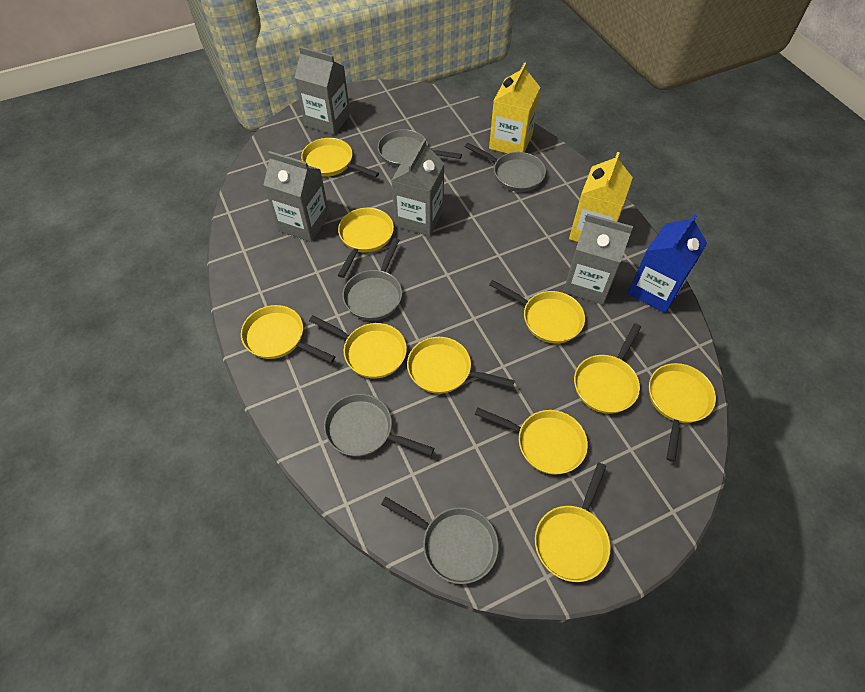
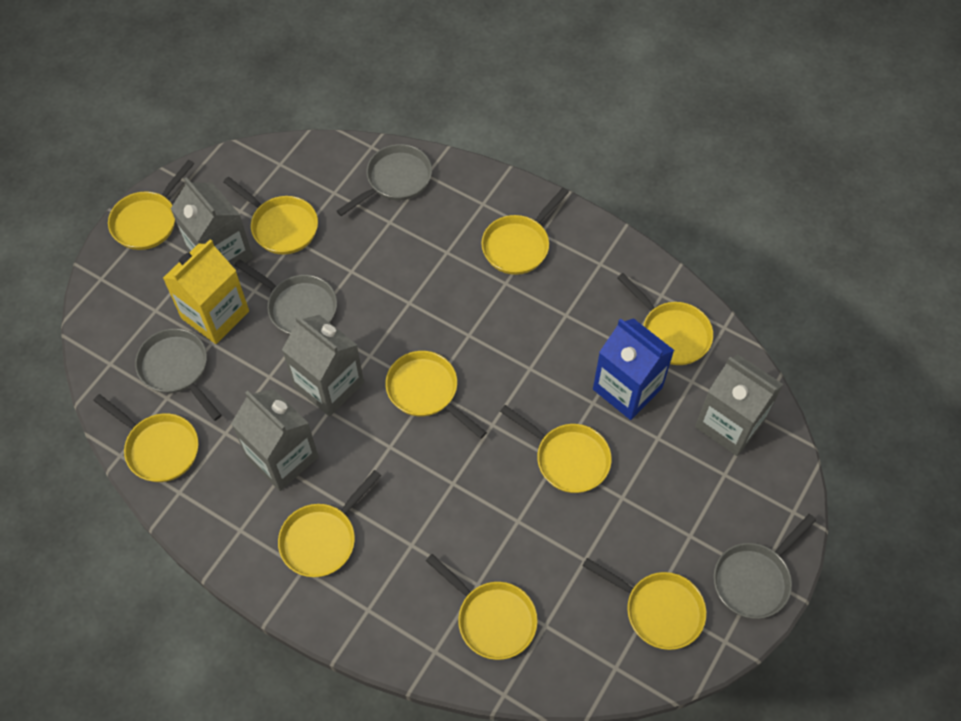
grey pan: 5 -> 4
yellow carton: 2 -> 1

